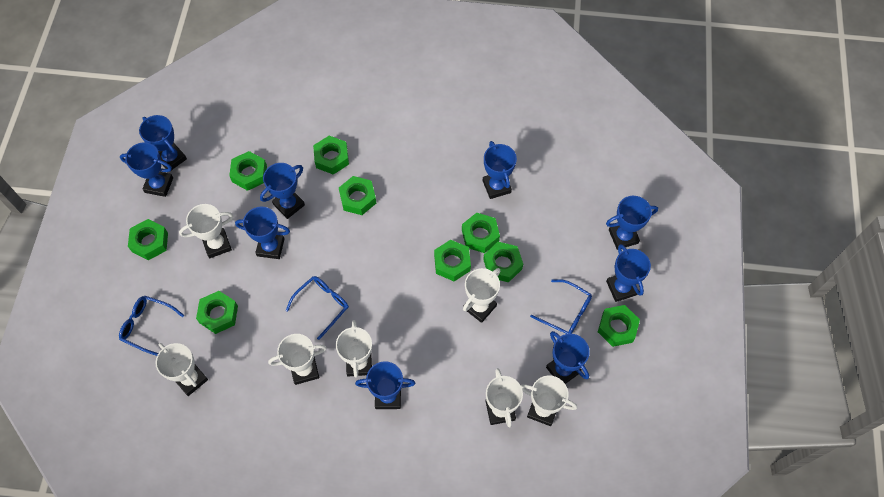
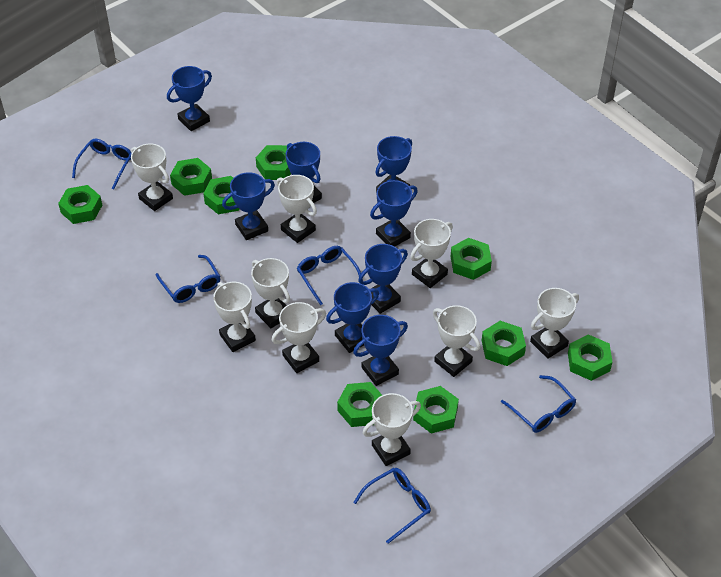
blue glasses: 3 -> 5
blue trophy: 9 -> 8
white trophy: 7 -> 9

